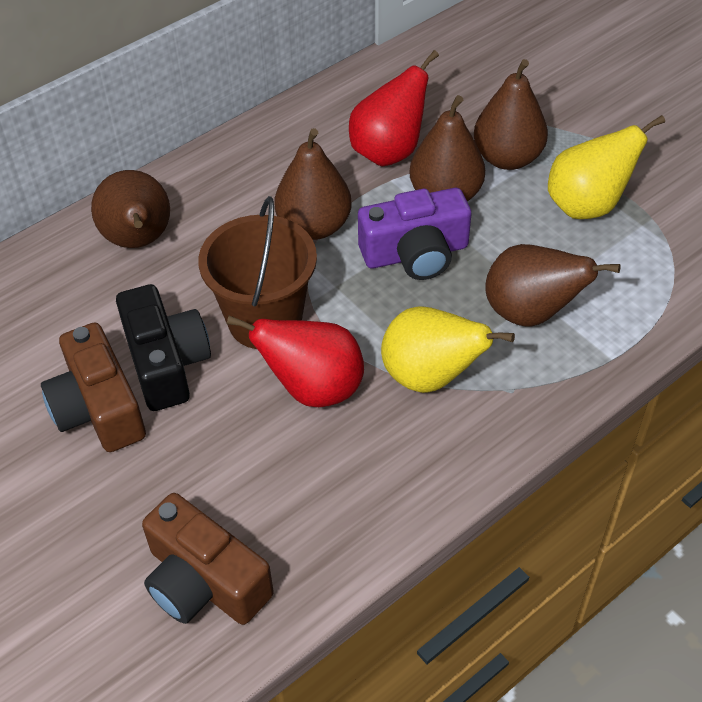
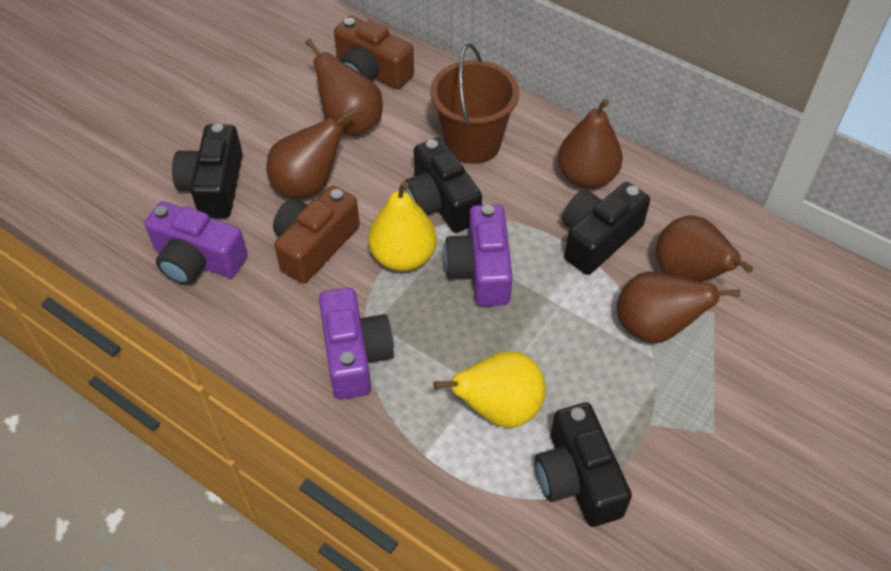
black camera: 1 -> 4
purple camera: 1 -> 3
red pear: 2 -> 0

